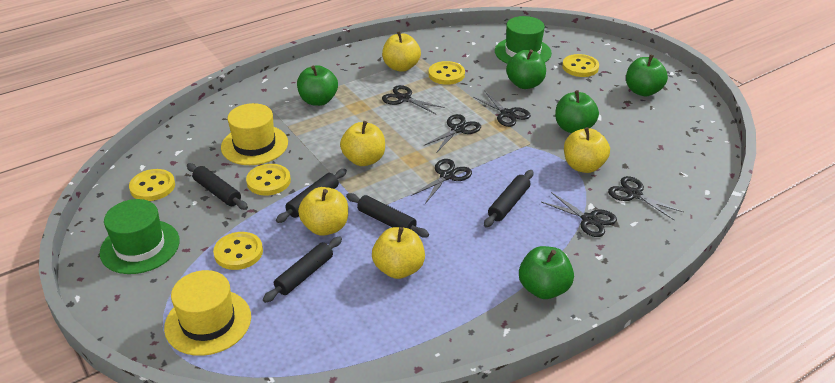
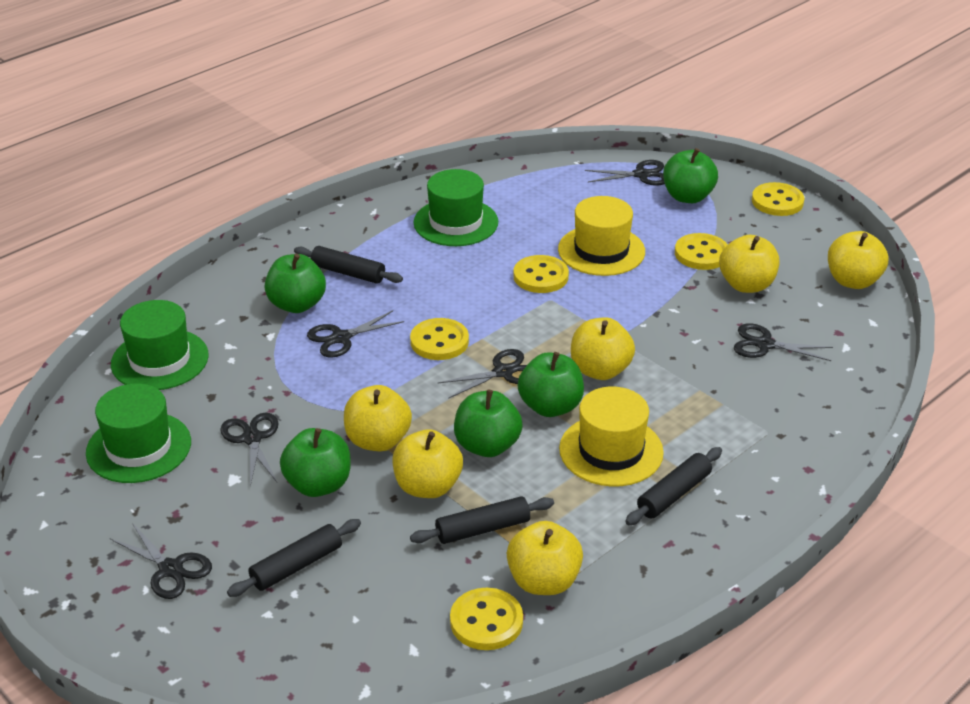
black rolling pin: 5 -> 4
green hat: 2 -> 3
yellow apple: 5 -> 6

